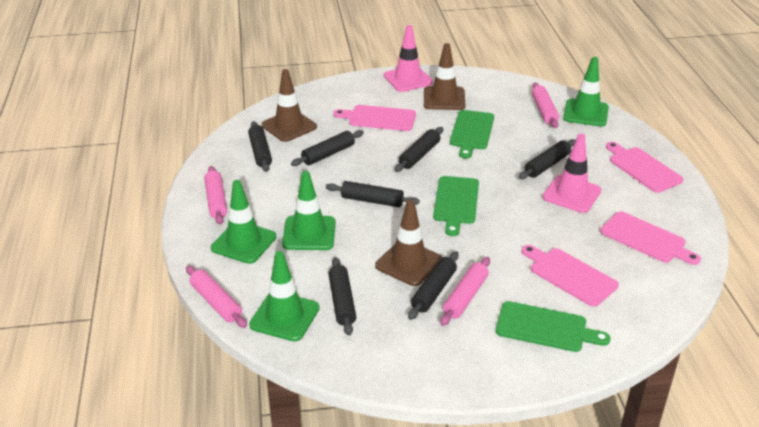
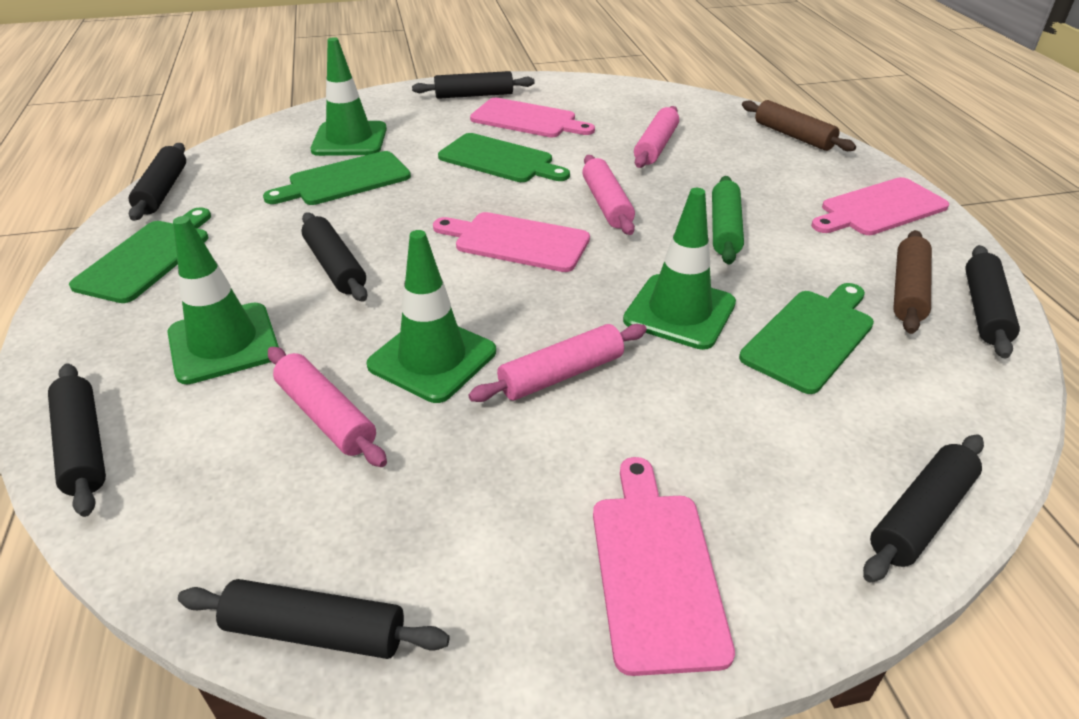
brown rolling pin: 0 -> 2
brown traffic cone: 3 -> 0
green cutting board: 3 -> 4
green rolling pin: 0 -> 1
pink traffic cone: 2 -> 0

